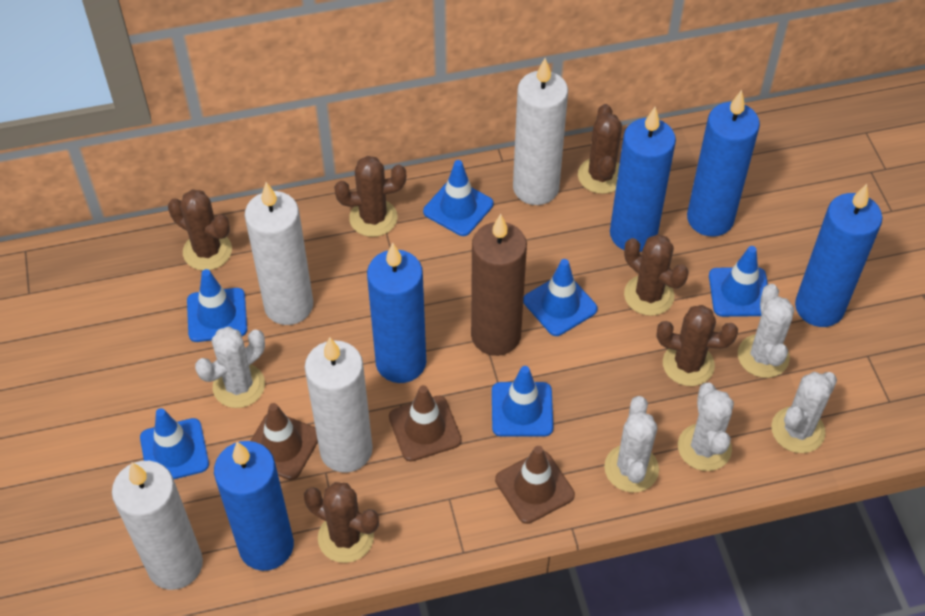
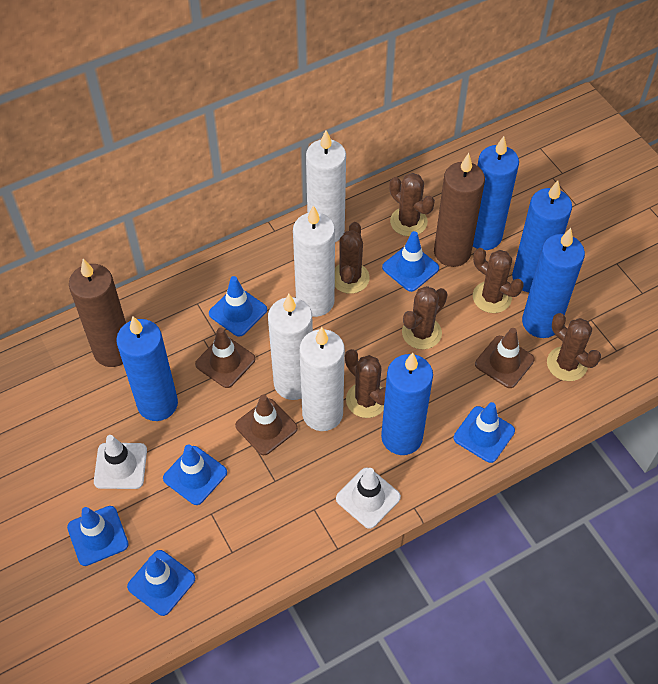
brown candle: 1 -> 2
white cactus: 5 -> 0
white traffic cone: 0 -> 2

